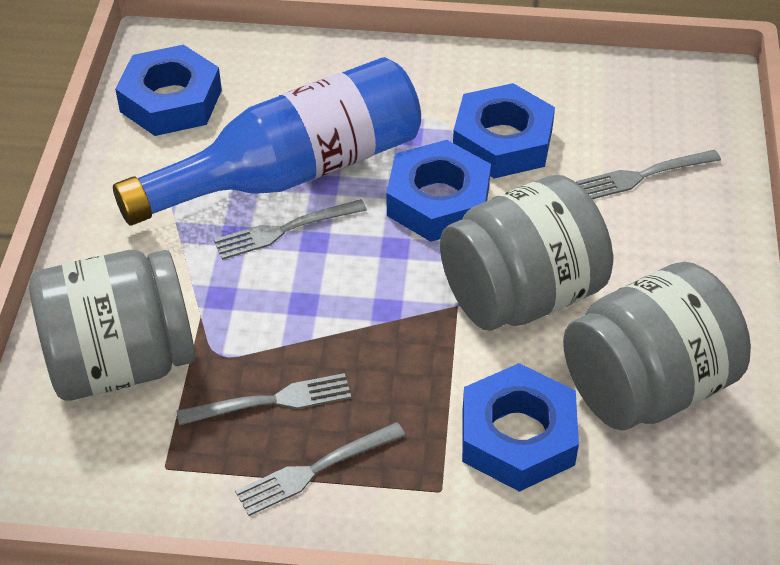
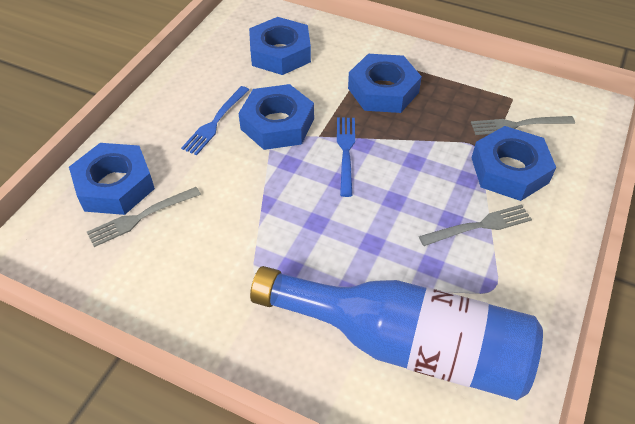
blue fork: 0 -> 2
blue nut: 4 -> 5
grey fork: 4 -> 3
grey jar: 3 -> 0

